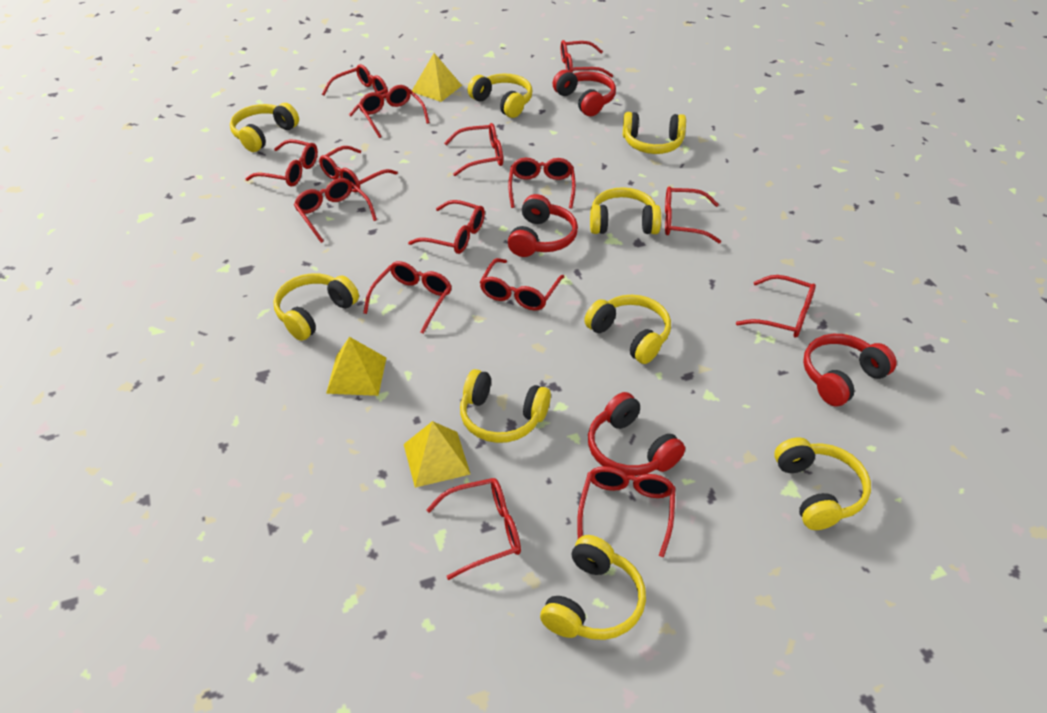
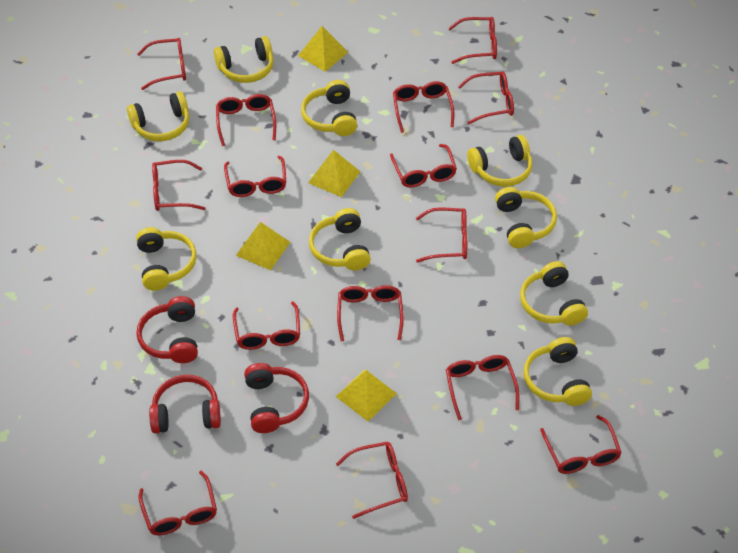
red headphones: 4 -> 3
yellow pyramid: 3 -> 4

